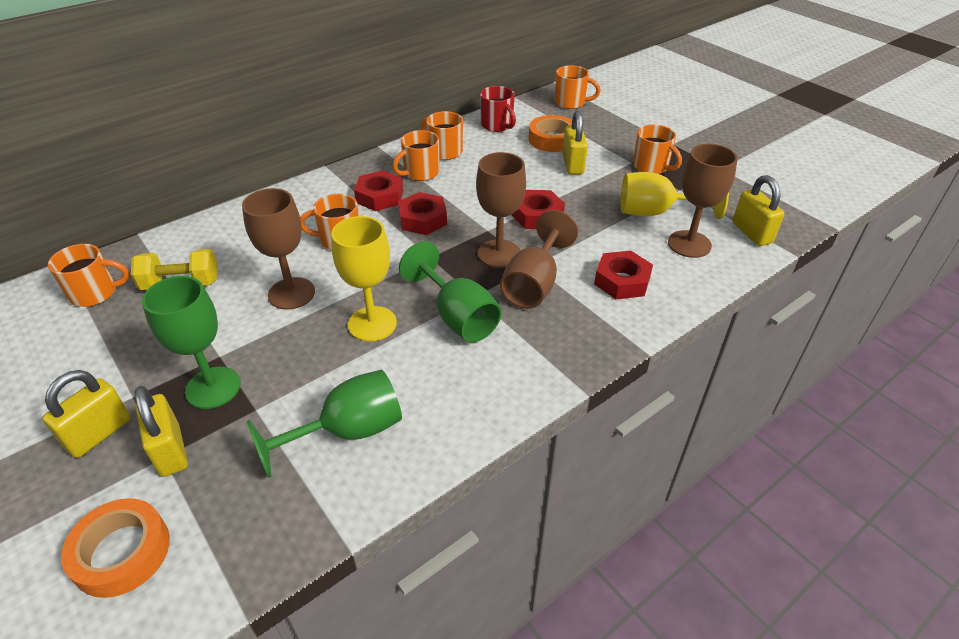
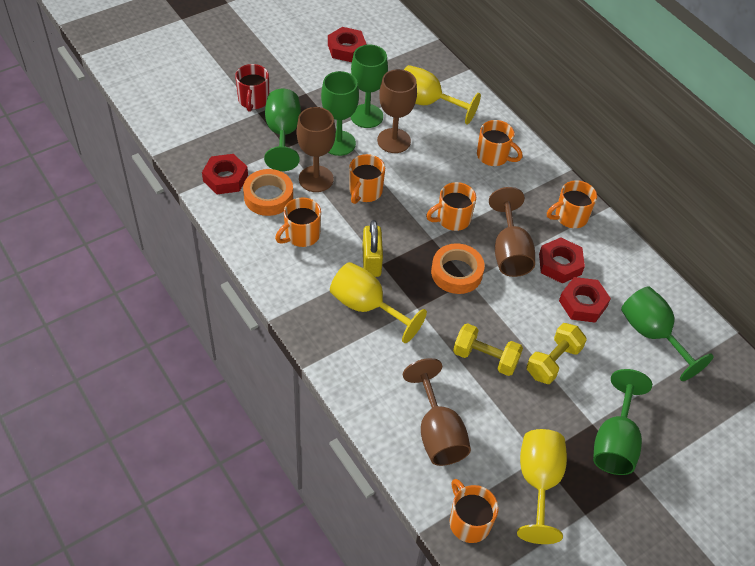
green goblet: 3 -> 5
yellow dumbbell: 1 -> 2
yellow goblet: 2 -> 3
yellow padlock: 4 -> 1

